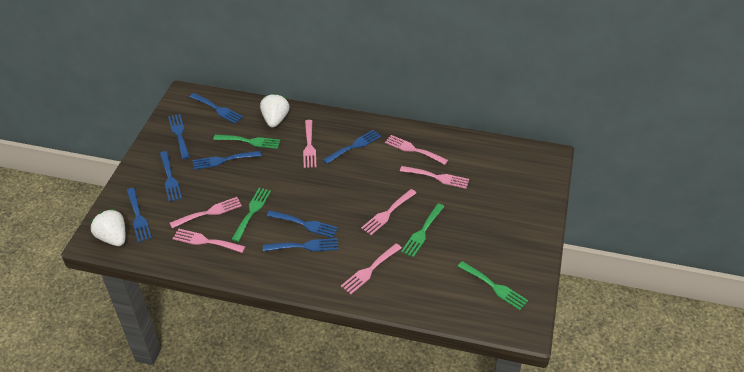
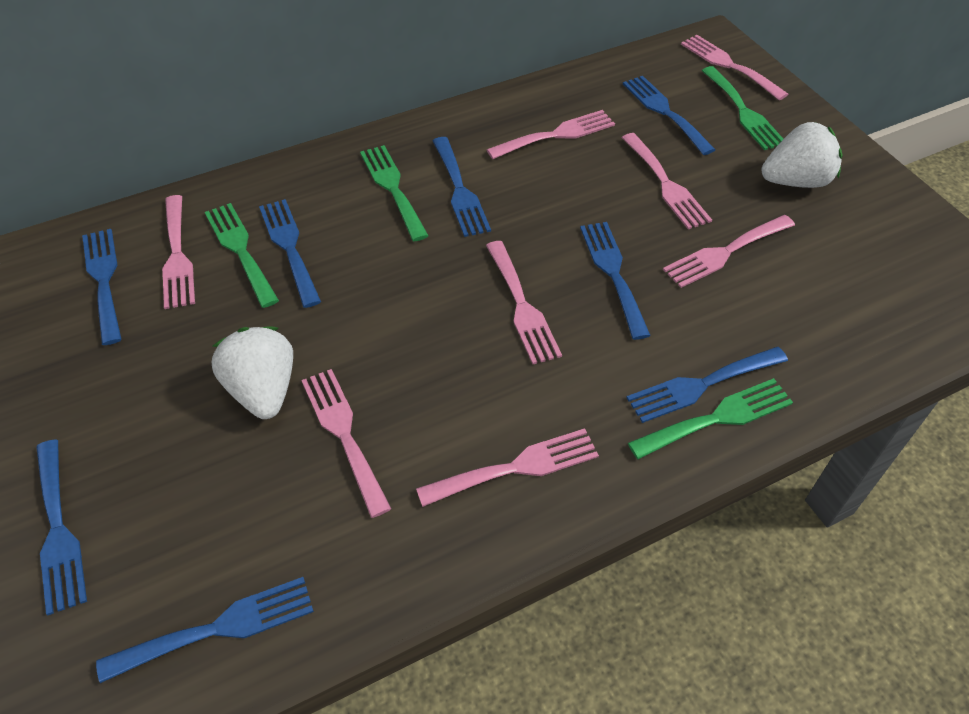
pink fork: 7 -> 8

